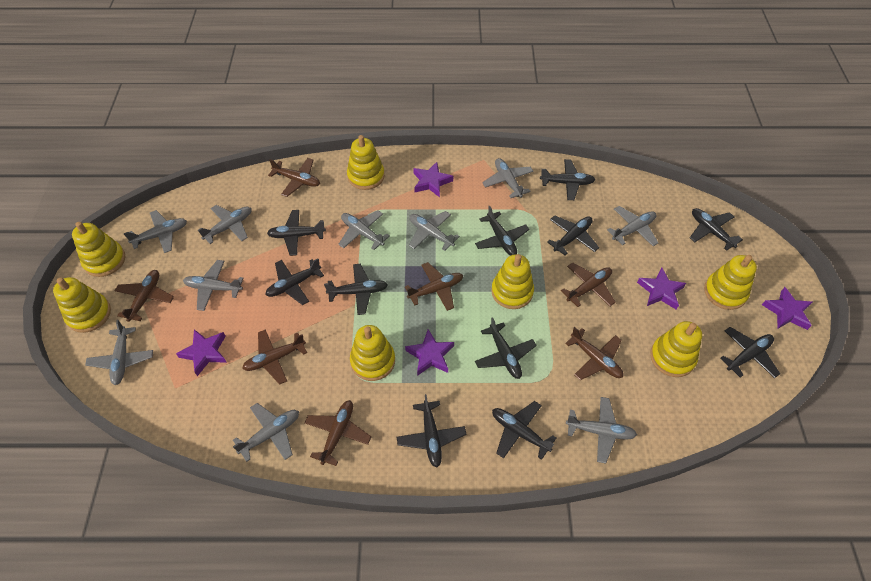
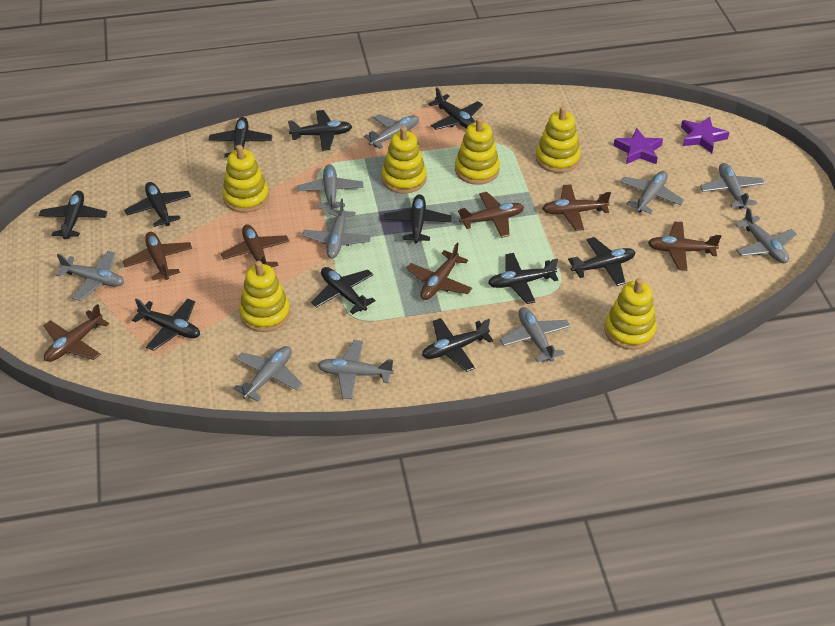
purple star: 5 -> 2
yellow stacking toy: 7 -> 6

